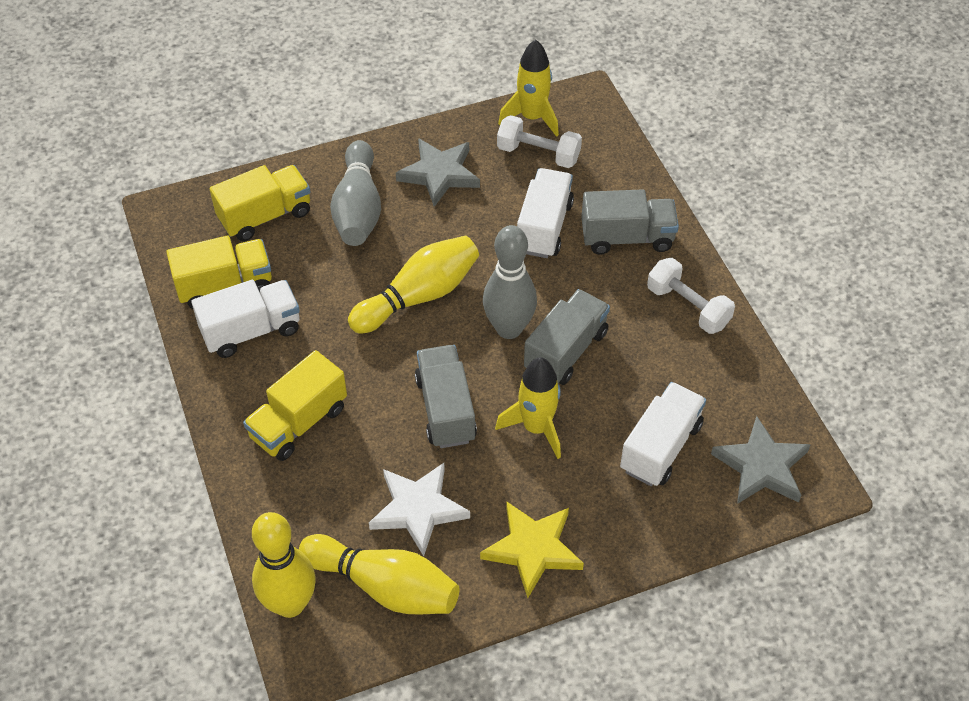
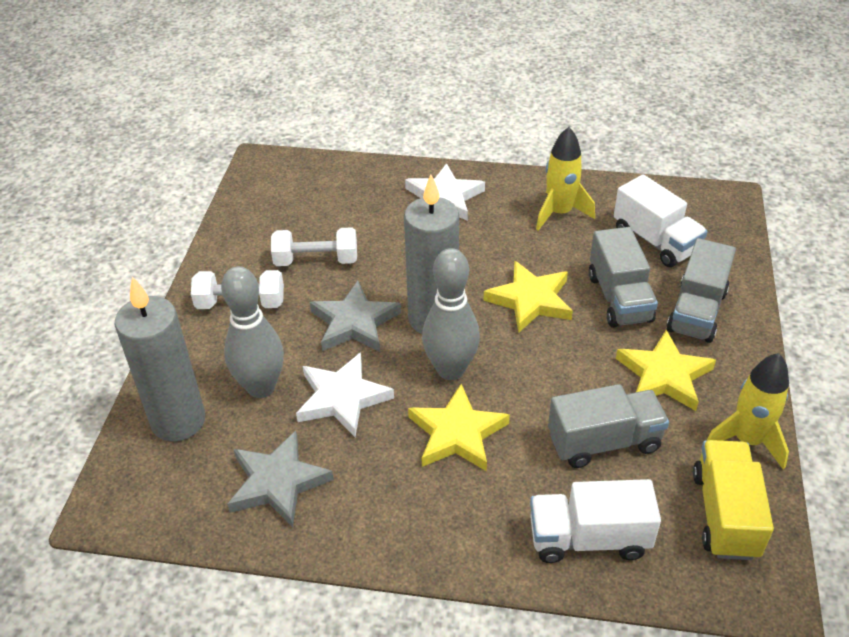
grey candle: 0 -> 2
white star: 1 -> 2
white truck: 3 -> 2
yellow bowling pin: 3 -> 0
yellow star: 1 -> 3
yellow truck: 3 -> 1

